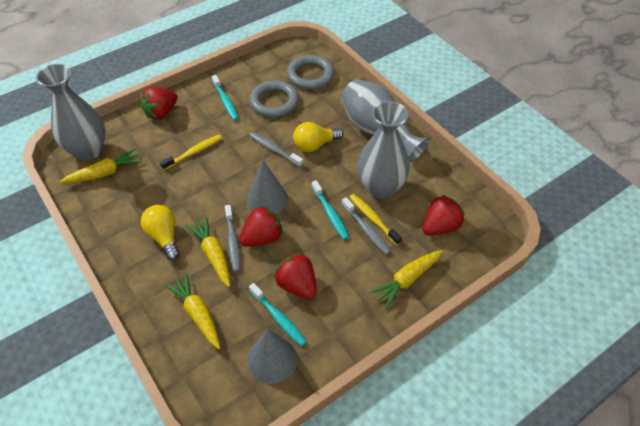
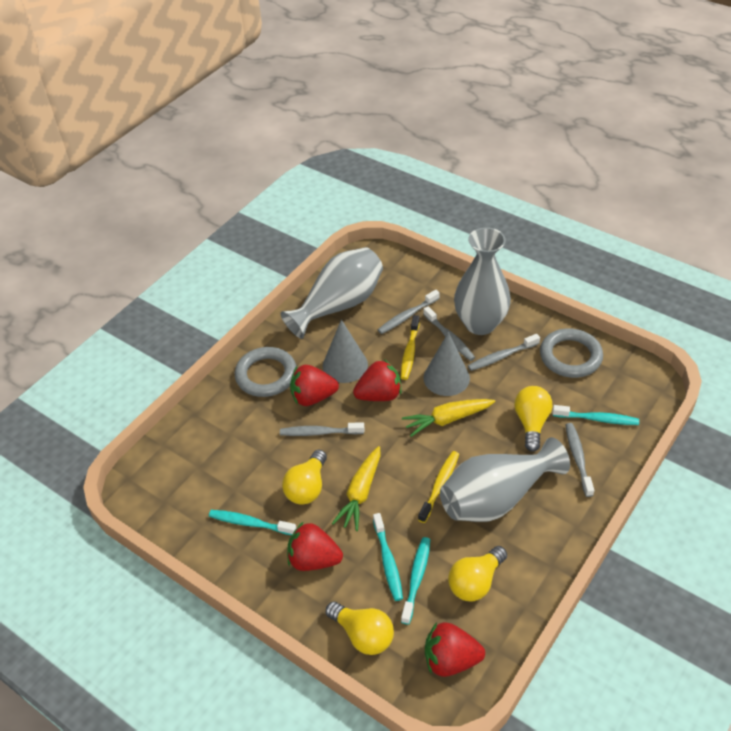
grey toothbrush: 3 -> 5
turquoise toothbrush: 3 -> 4
yellow carrot: 4 -> 2
yellow light bulb: 2 -> 4

